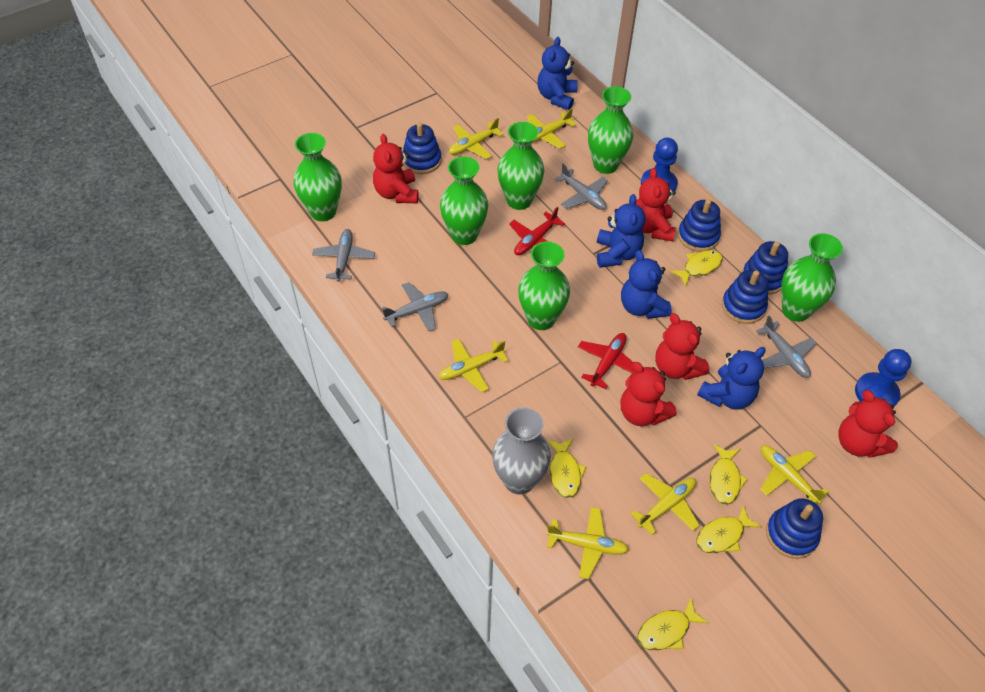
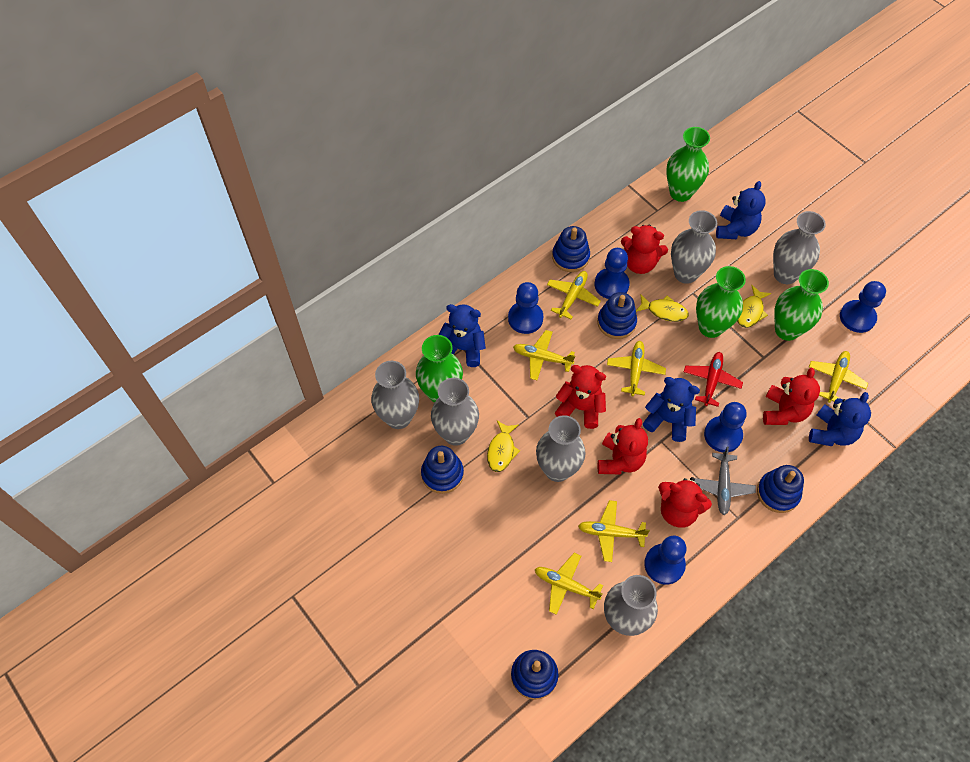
blue pawn: 2 -> 5
green vase: 6 -> 4
grey plane: 4 -> 1
grey vase: 1 -> 6
red plane: 2 -> 1
yellow fish: 5 -> 3

